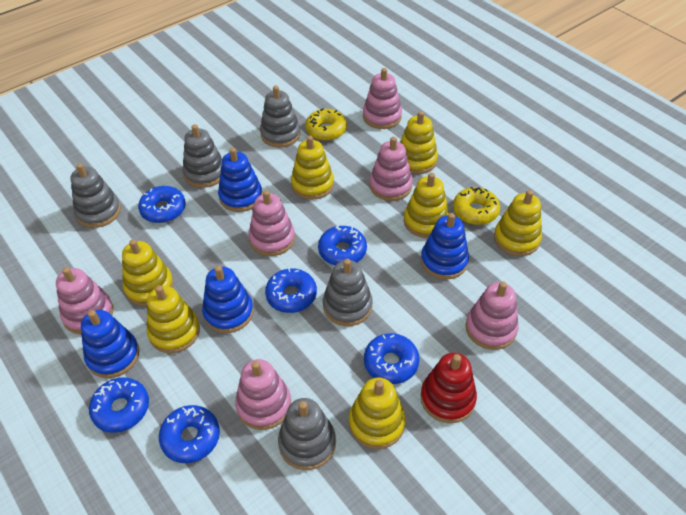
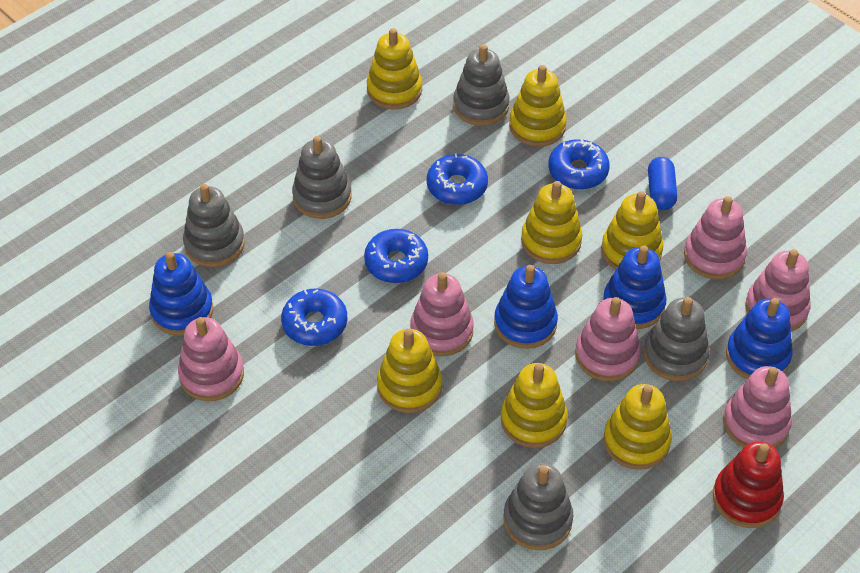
blue capsule: 0 -> 1
blue donut: 6 -> 4
yellow donut: 2 -> 0

